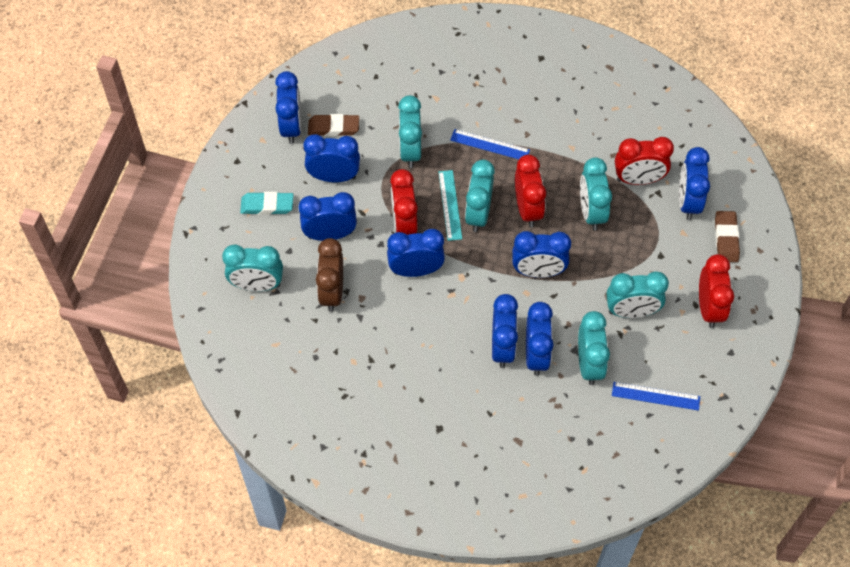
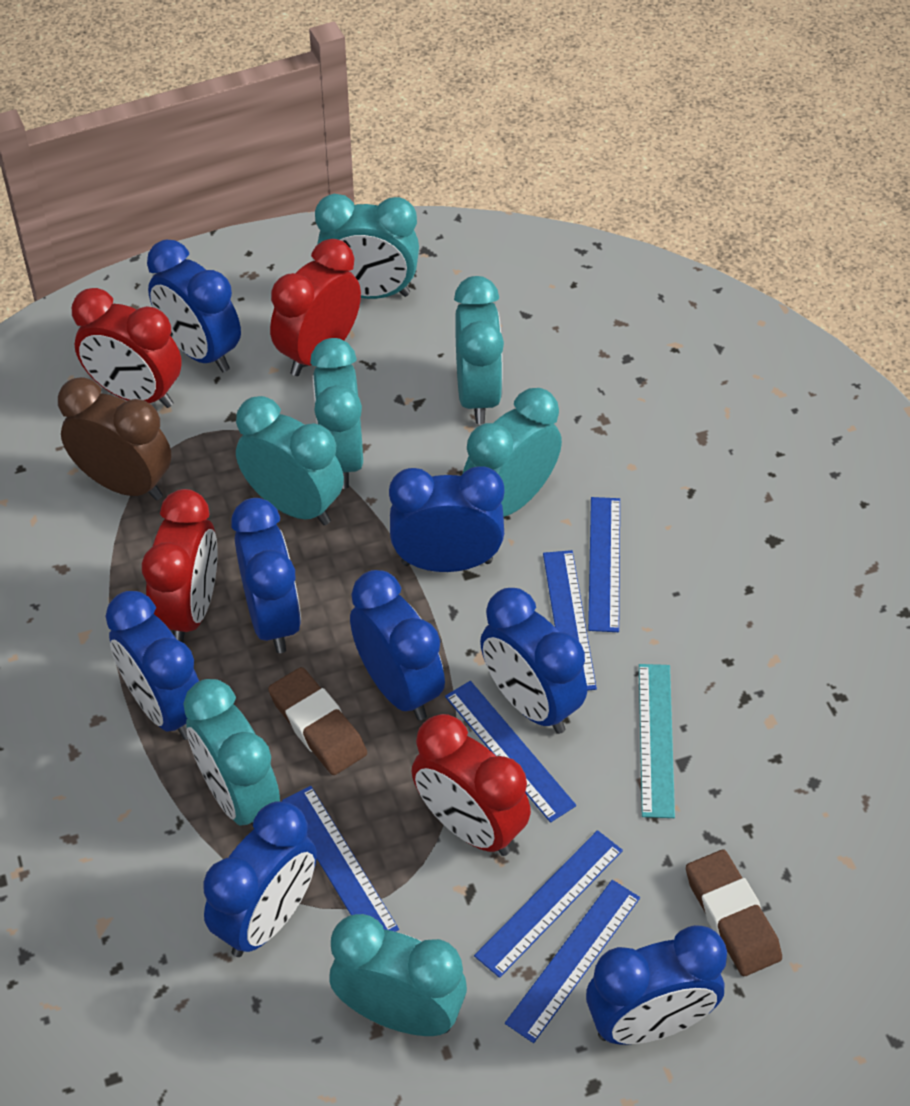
blue ruler: 2 -> 6
turquoise clock: 6 -> 7
turquoise eraser: 1 -> 0

